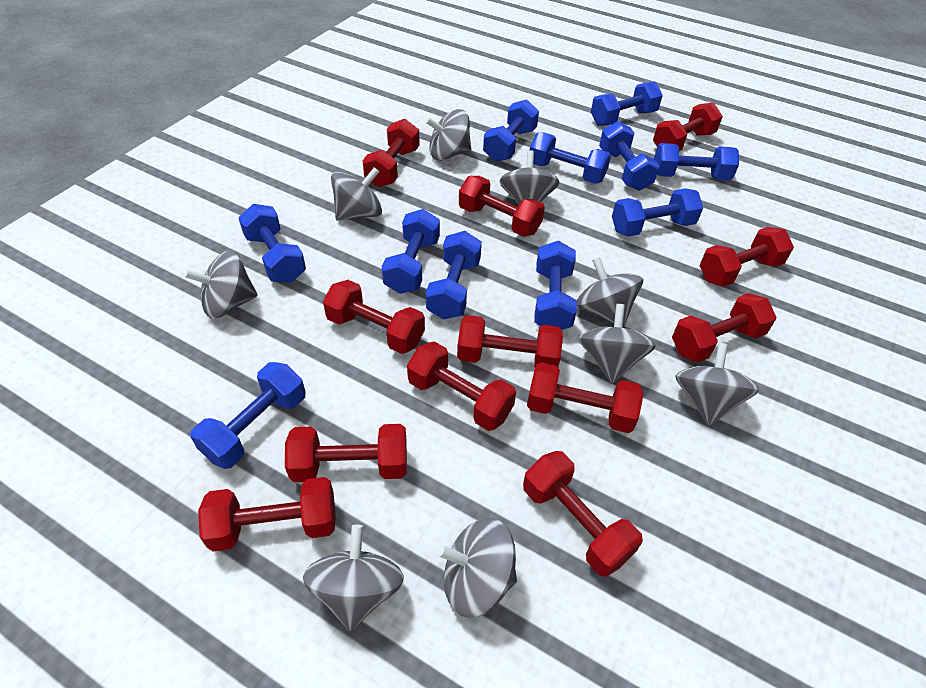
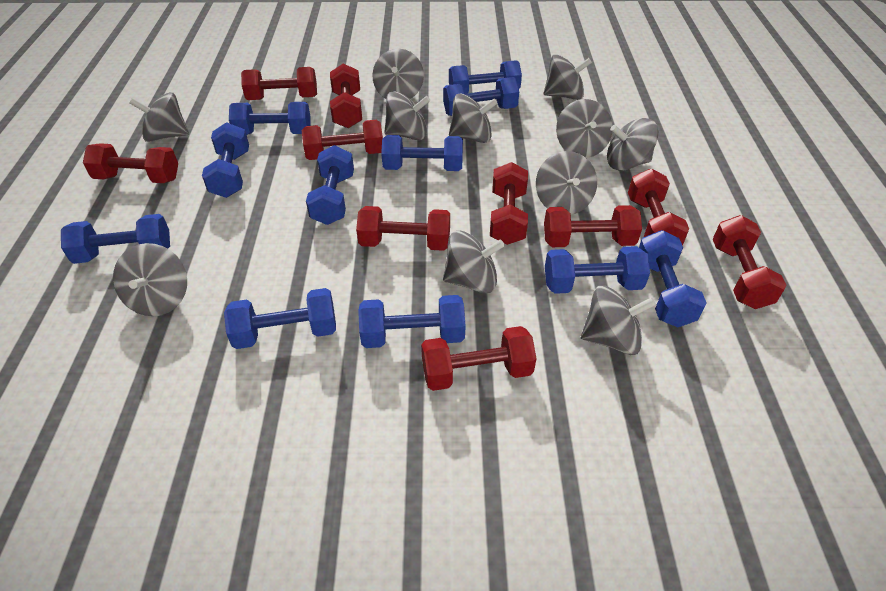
grey spinning top: 9 -> 11
red dumbbell: 12 -> 10

